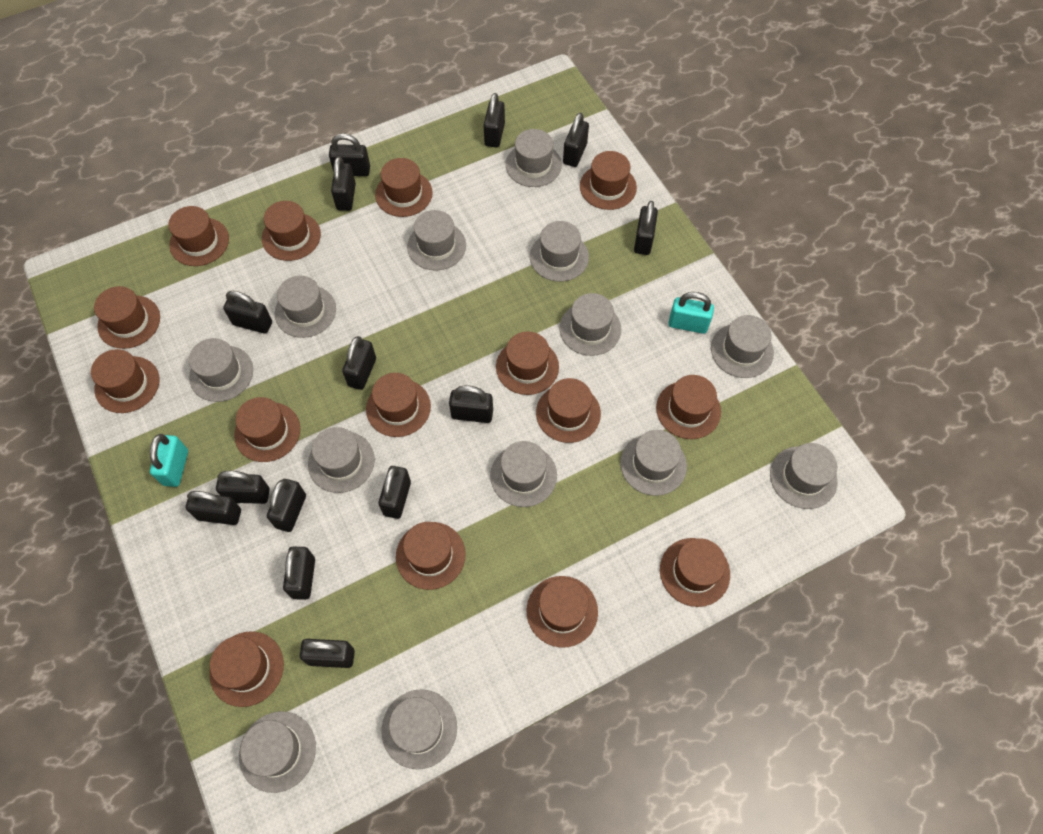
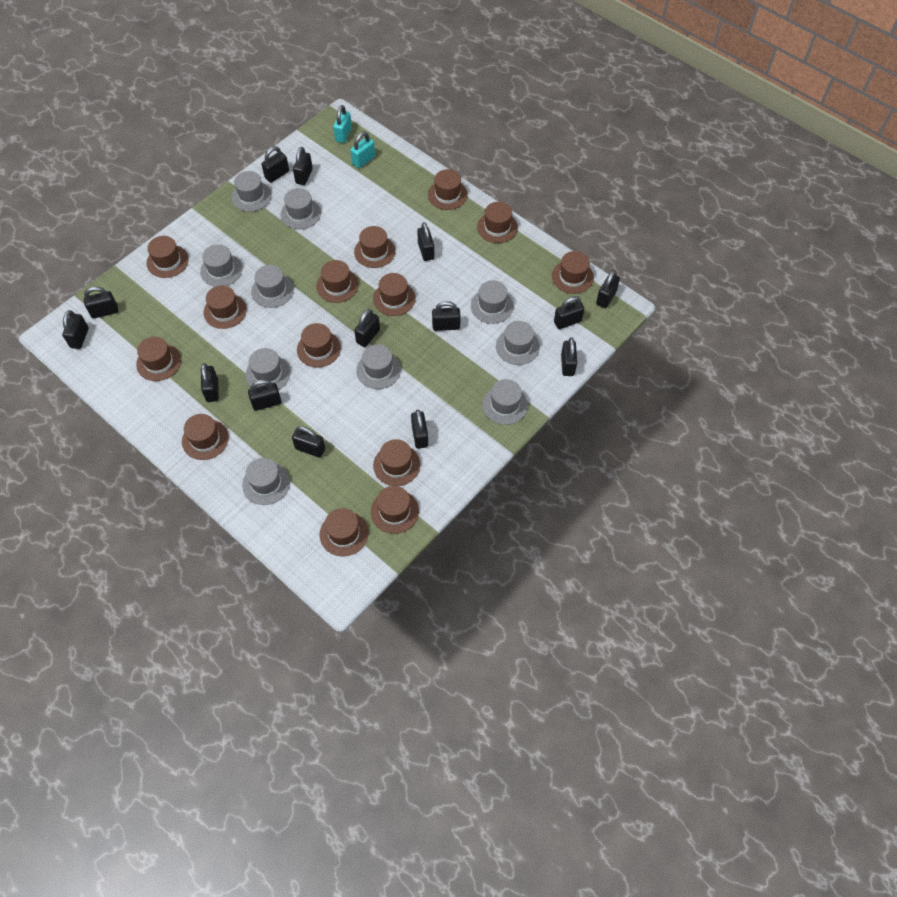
brown hat: 15 -> 14
grey hat: 13 -> 10

